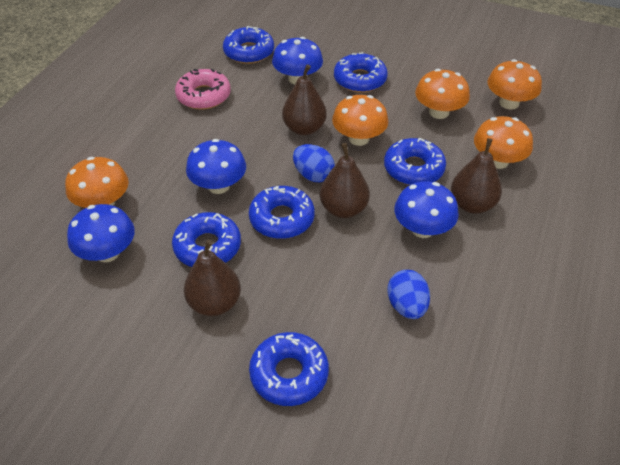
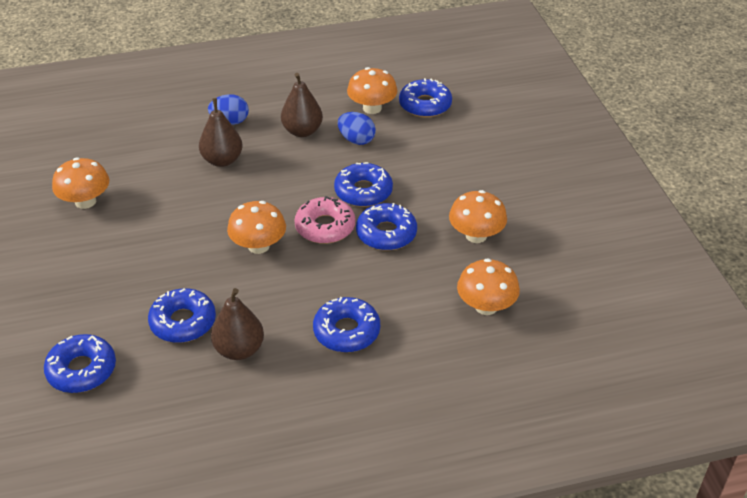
blue mushroom: 4 -> 0
brown pear: 4 -> 3

